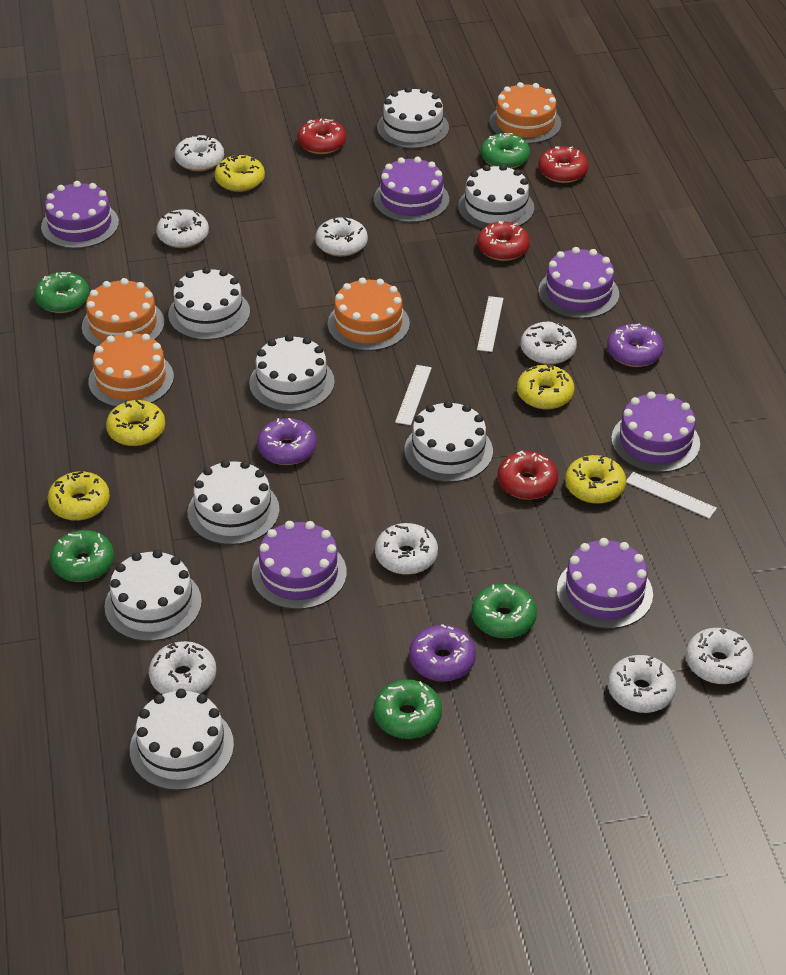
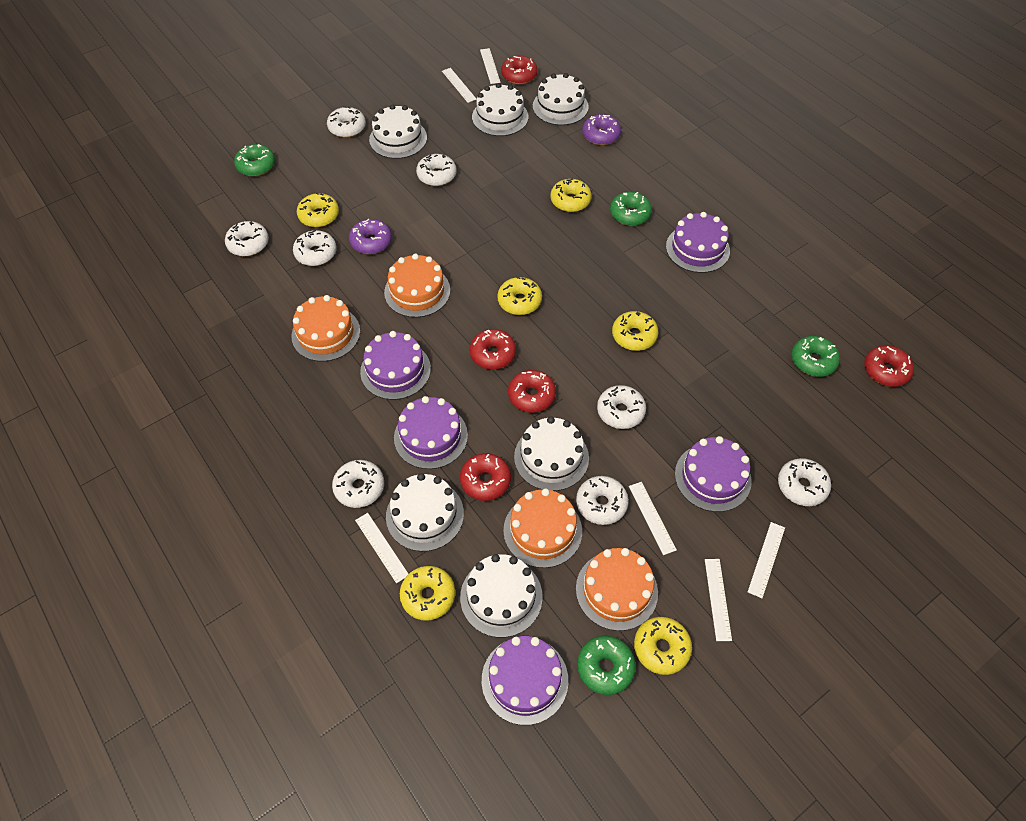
green donut: 5 -> 4
purple cake: 6 -> 5
purple donut: 3 -> 2
red donut: 4 -> 5
white cake: 8 -> 6
white ruler: 3 -> 6
yellow donut: 5 -> 6

